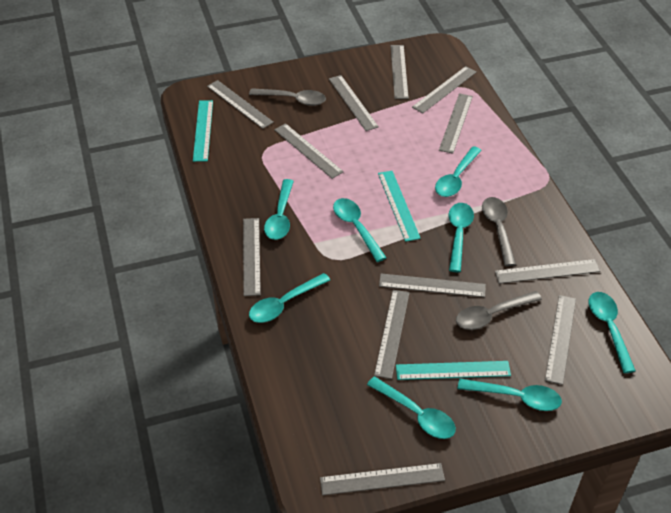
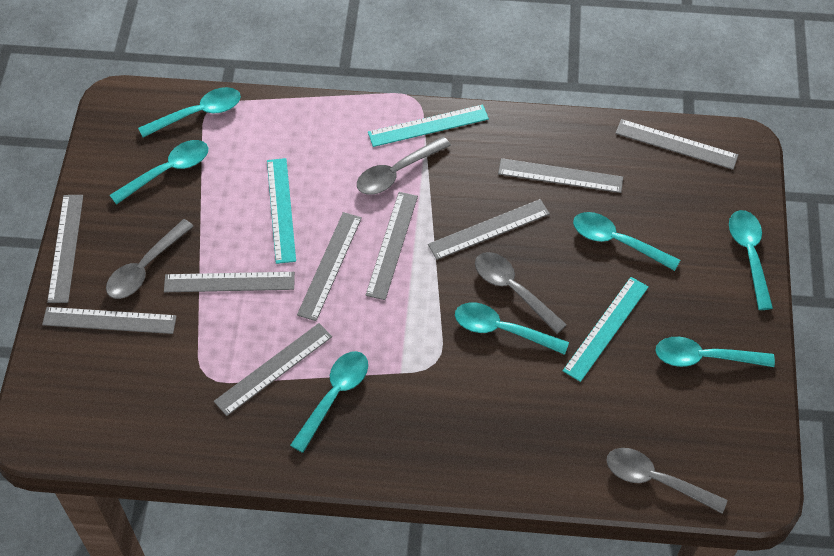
grey ruler: 12 -> 9
grey spoon: 3 -> 4
turquoise spoon: 8 -> 7

